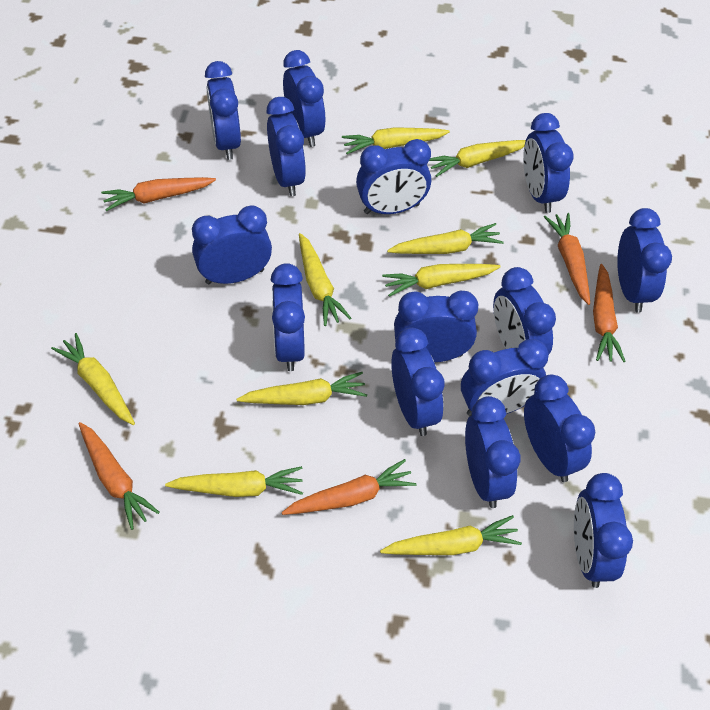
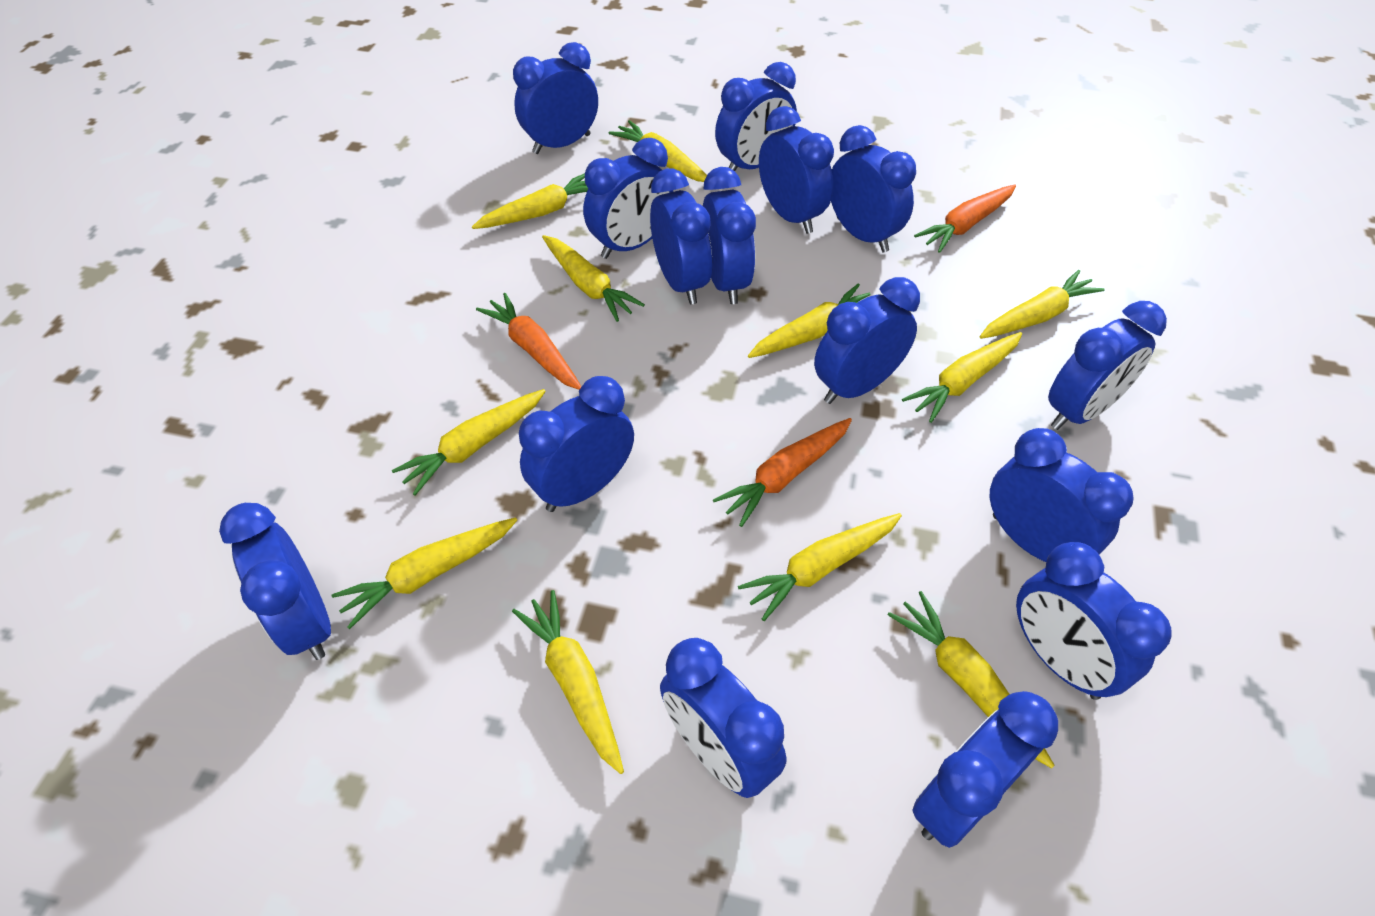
orange carrot: 5 -> 3
yellow carrot: 9 -> 11

